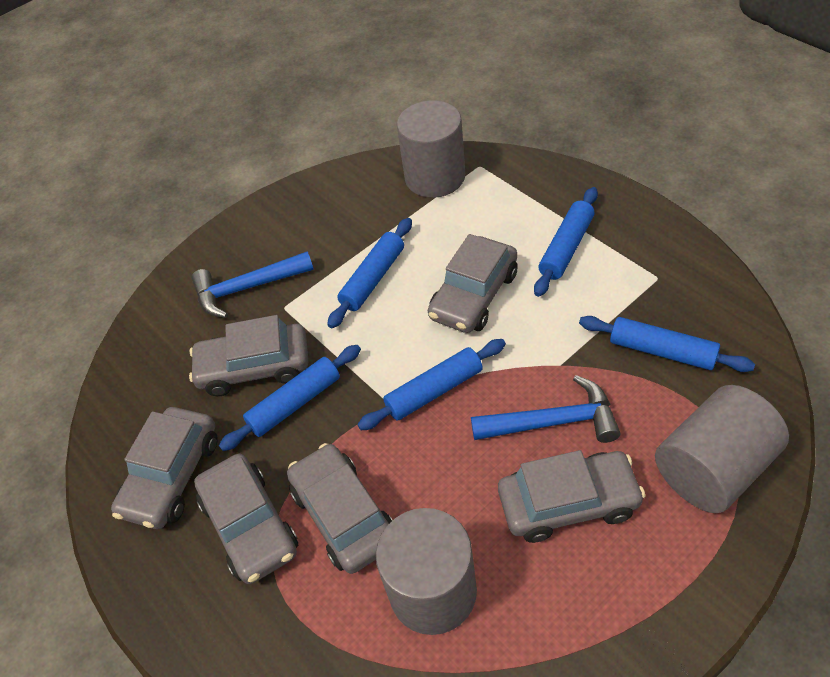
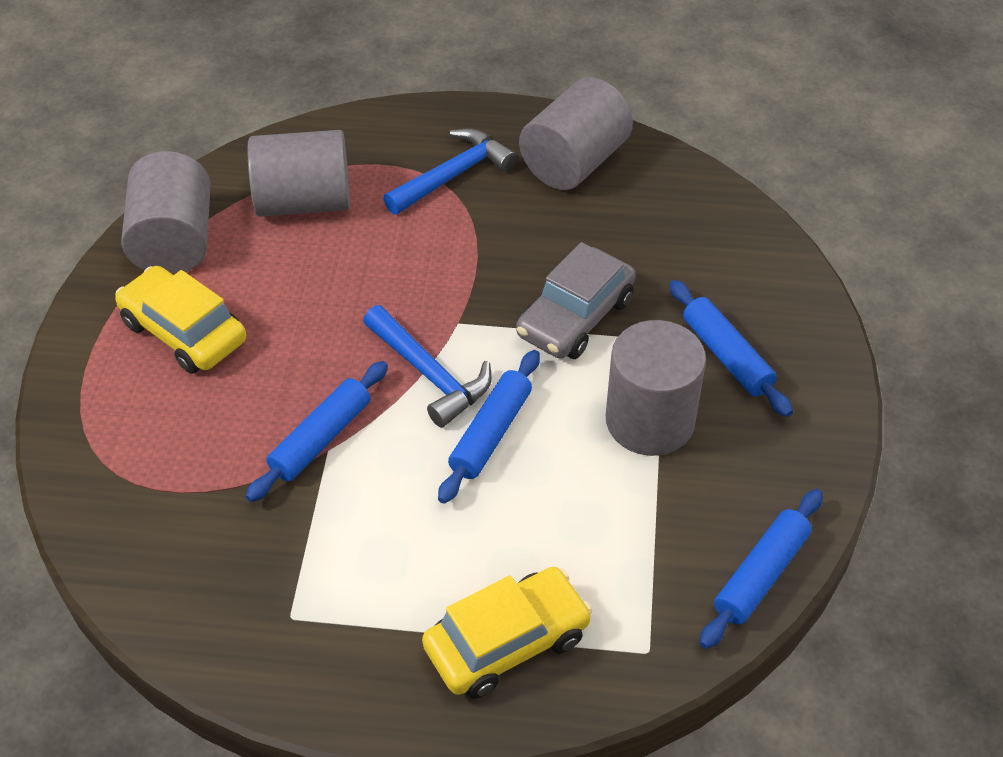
blue rolling pin: 5 -> 4
grey car: 6 -> 1
grey cylinder: 3 -> 4
yellow car: 0 -> 2

